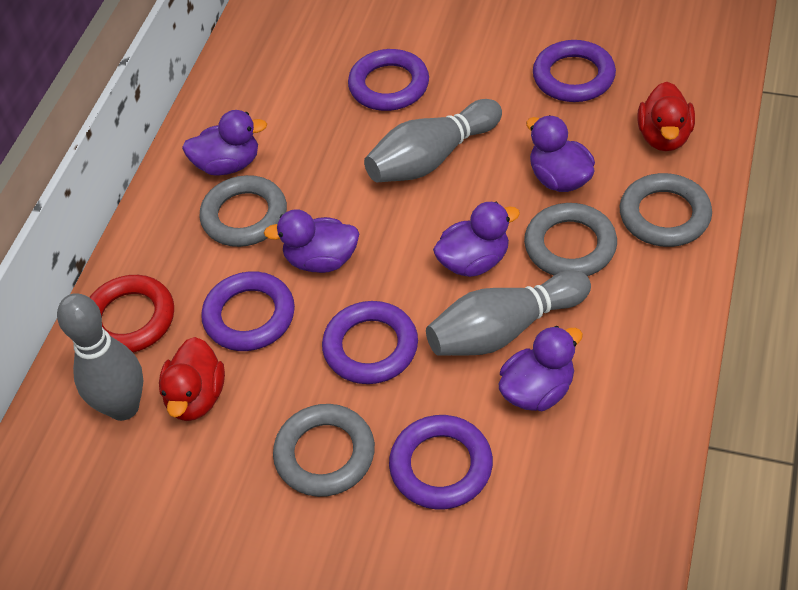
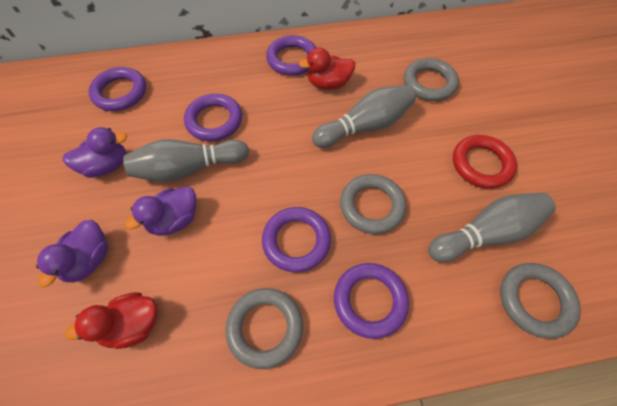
purple duck: 5 -> 3

